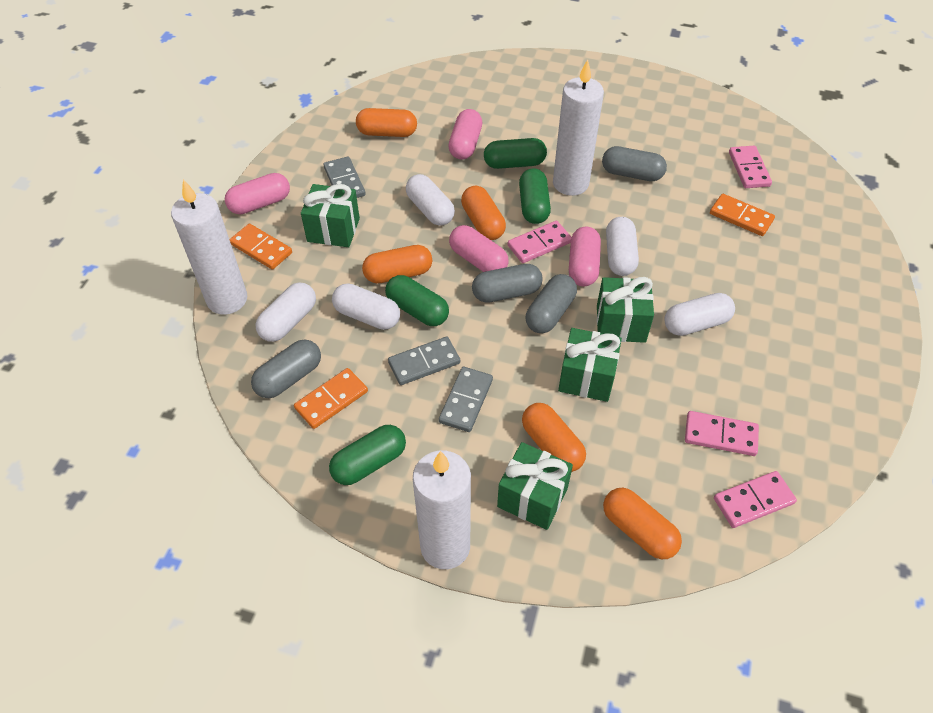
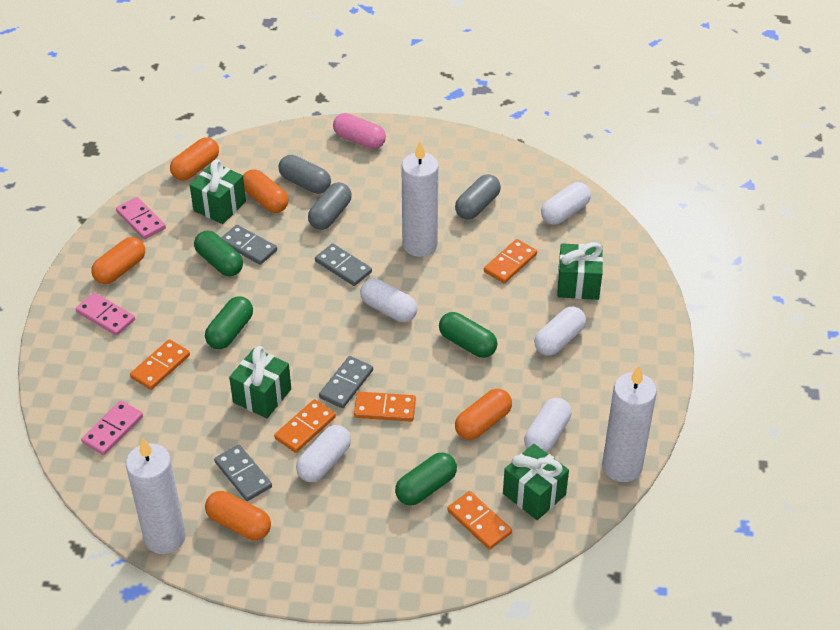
grey capsule: 4 -> 3
grey domino: 3 -> 4
orange domino: 3 -> 5
pink capsule: 4 -> 1
pink domino: 4 -> 3

